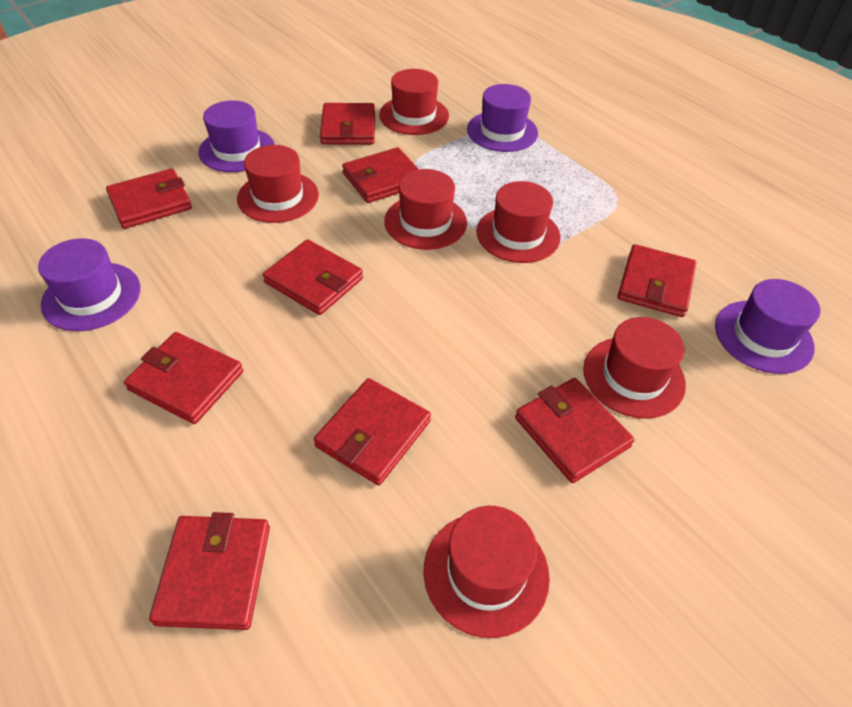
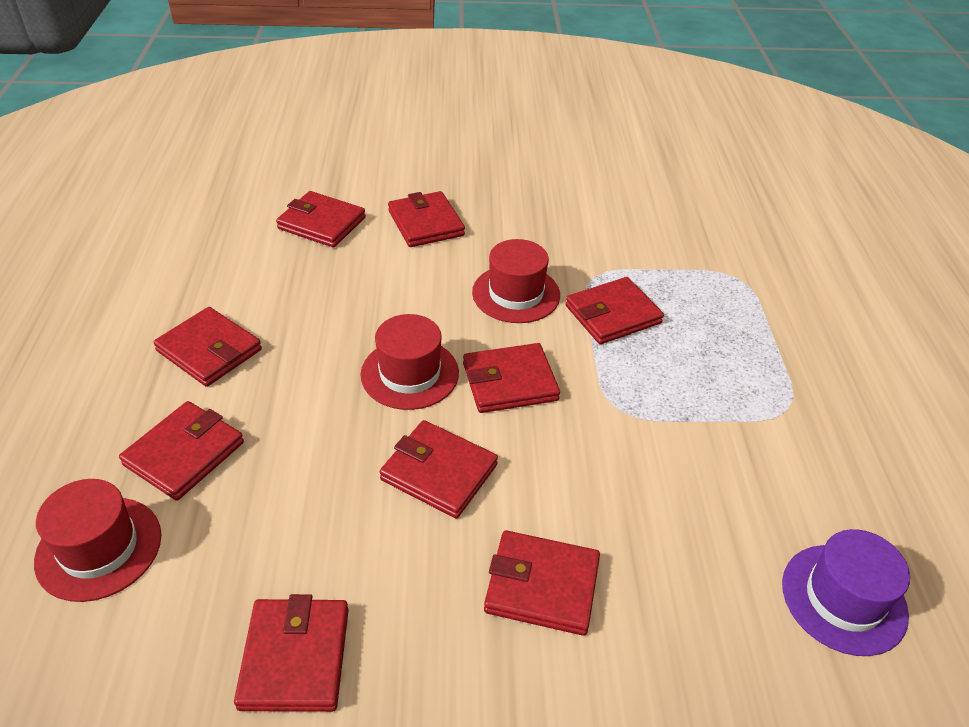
purple hat: 4 -> 1
red hat: 6 -> 3

